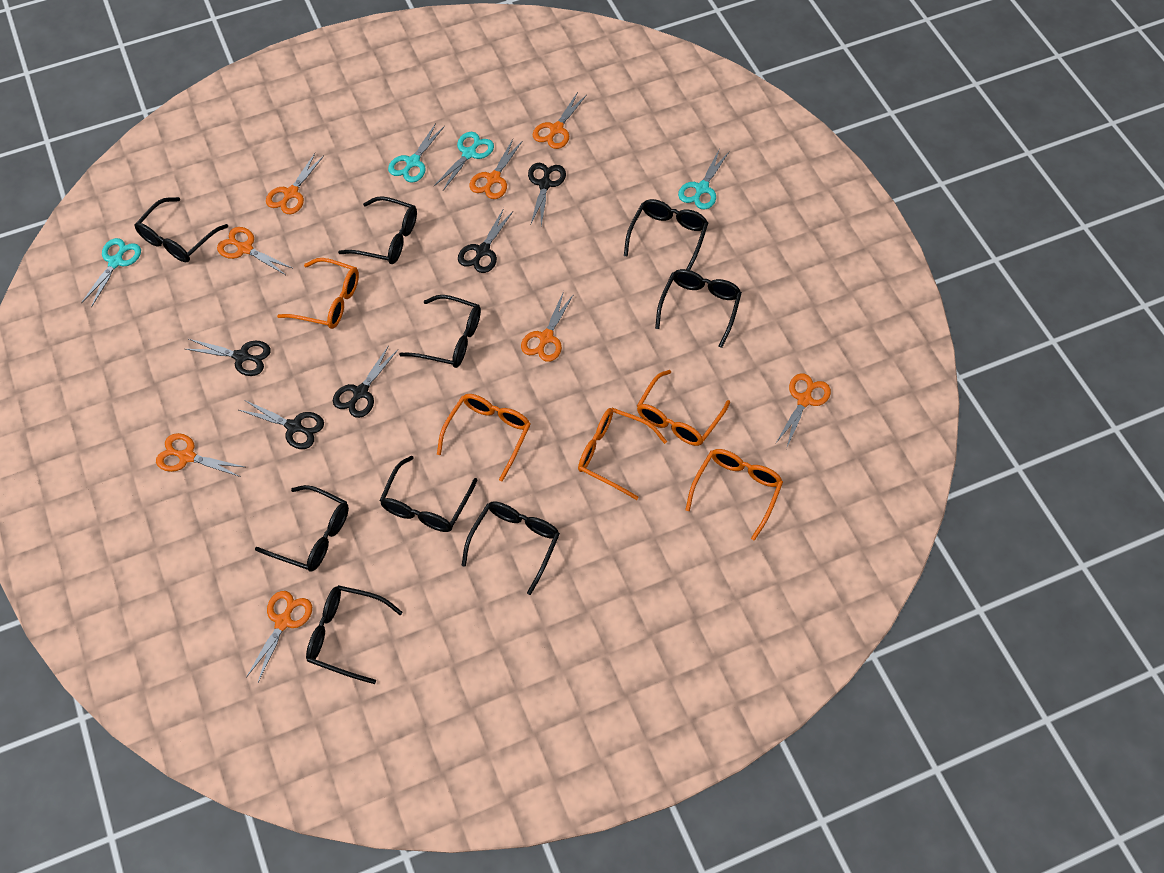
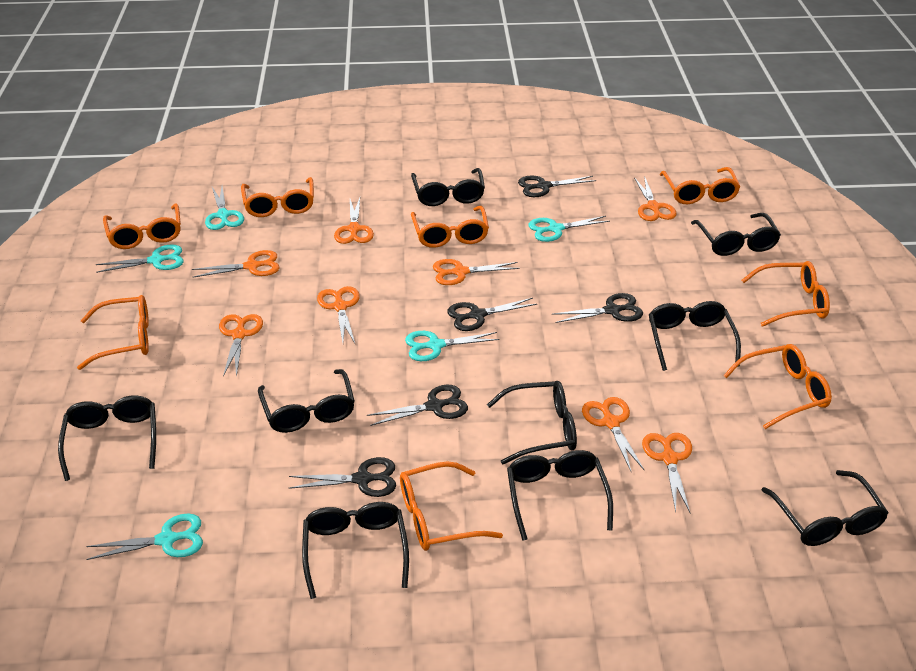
orange glasses: 5 -> 8
turquoise scissors: 4 -> 5

